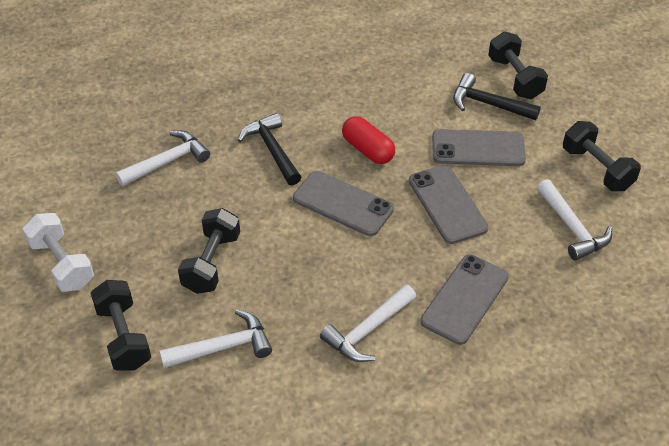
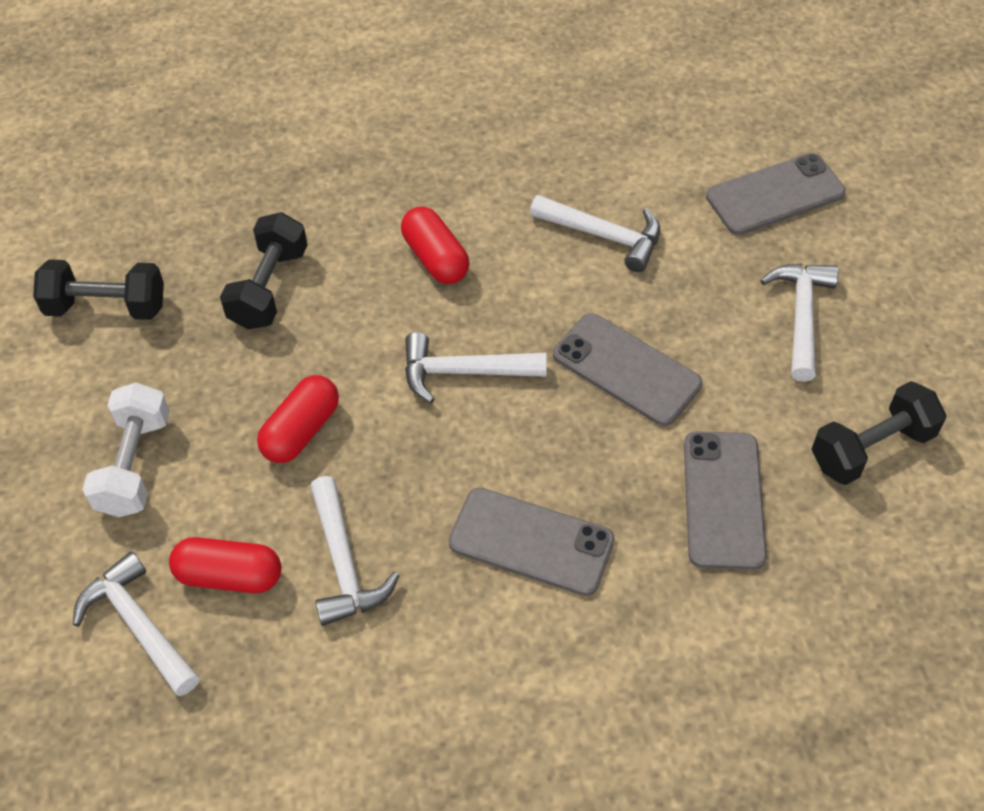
black dumbbell: 4 -> 3
black hammer: 2 -> 0
red capsule: 1 -> 3
white hammer: 4 -> 5

